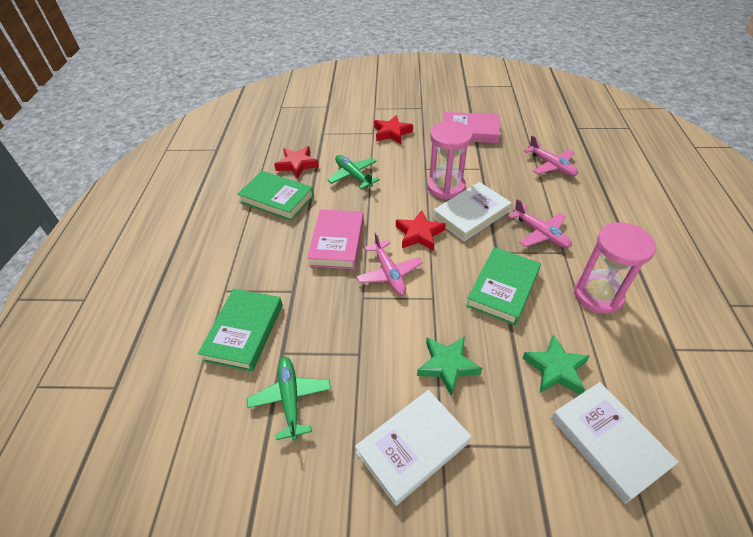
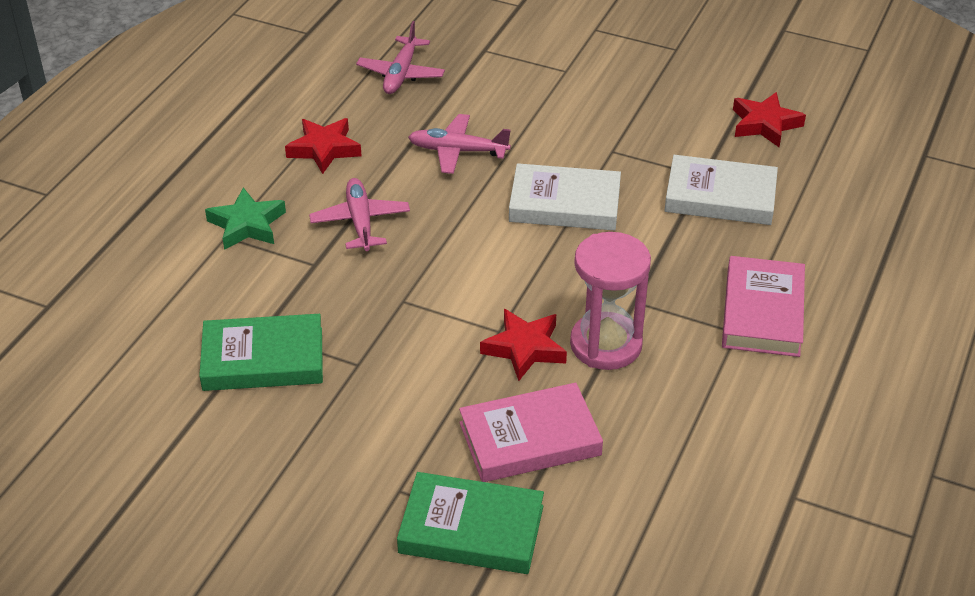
green book: 3 -> 2
green plane: 2 -> 0
green star: 2 -> 1
pink hourglass: 2 -> 1
white book: 3 -> 2

